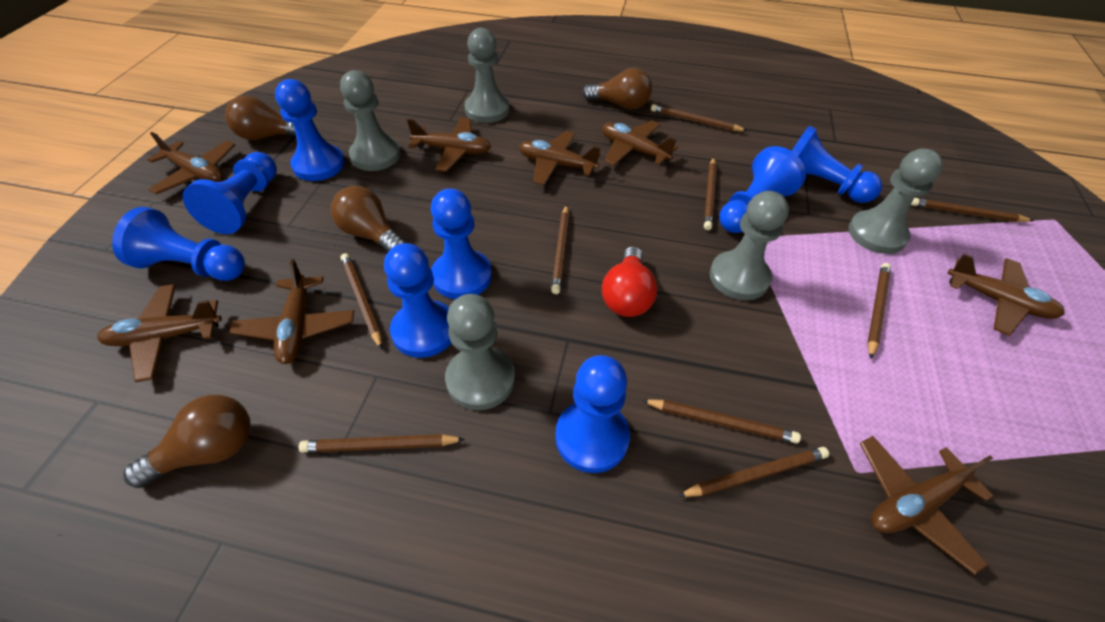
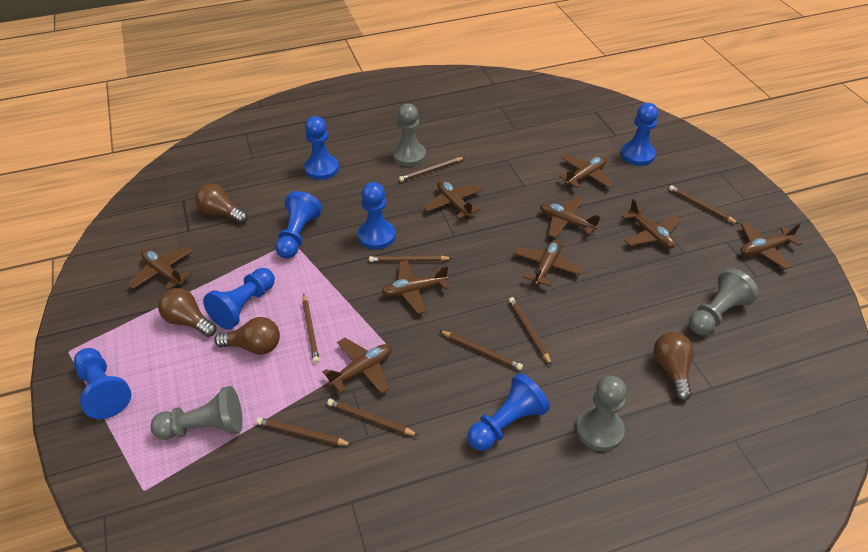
blue pawn: 8 -> 7
brown pencil: 9 -> 8
brown plane: 8 -> 9
grey pawn: 5 -> 4
red light bulb: 1 -> 0

